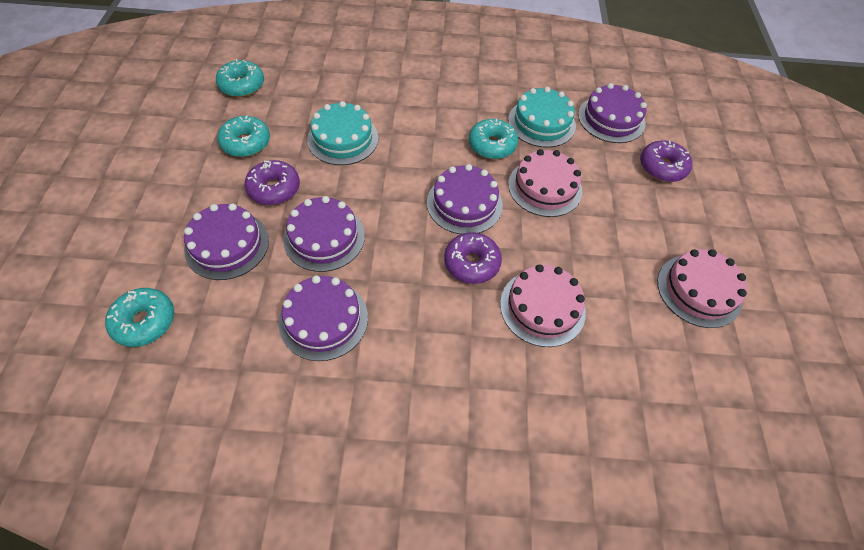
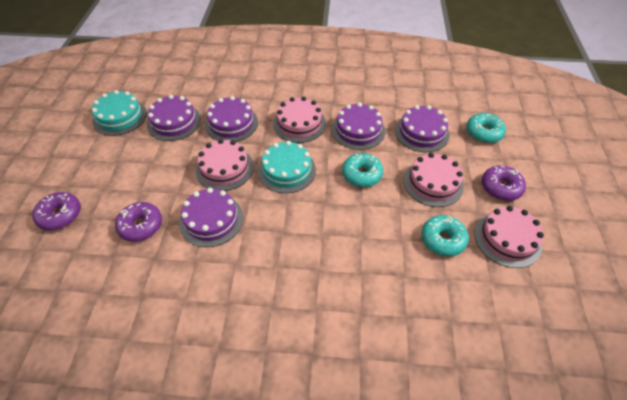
pink cake: 3 -> 4
turquoise donut: 4 -> 3

